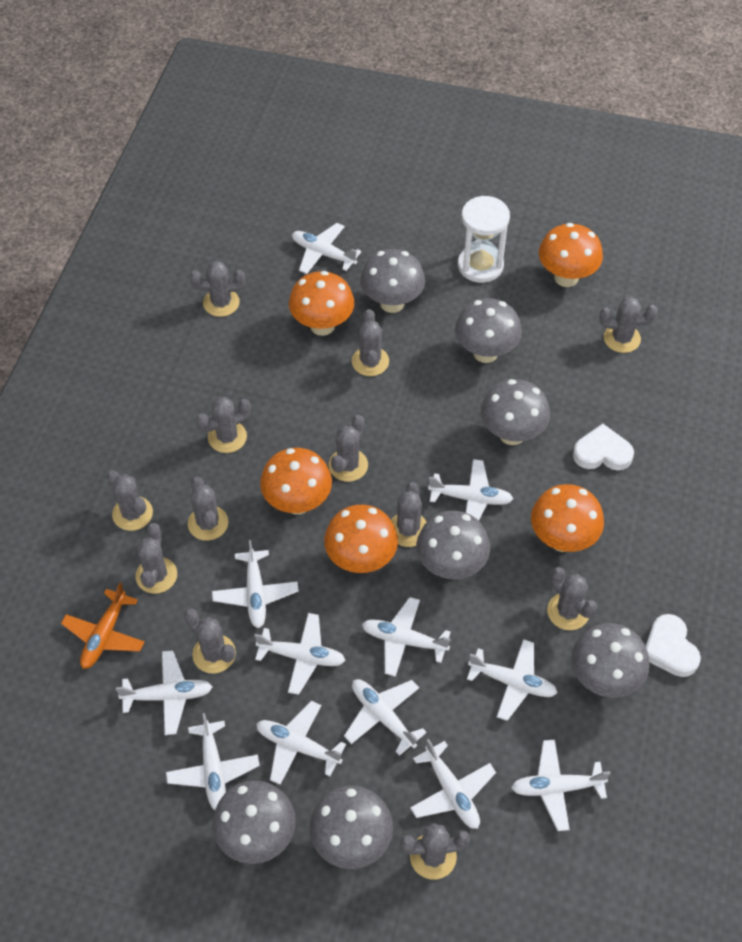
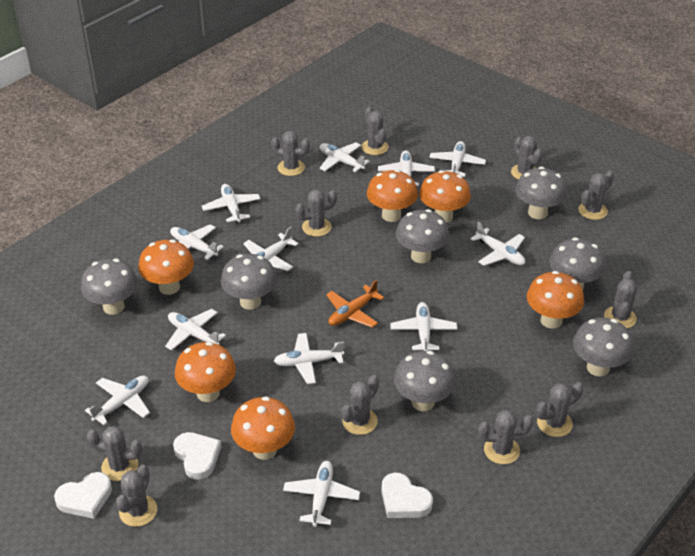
grey cactus: 12 -> 11
orange mushroom: 5 -> 6
white heart: 2 -> 3
white hourglass: 1 -> 0

